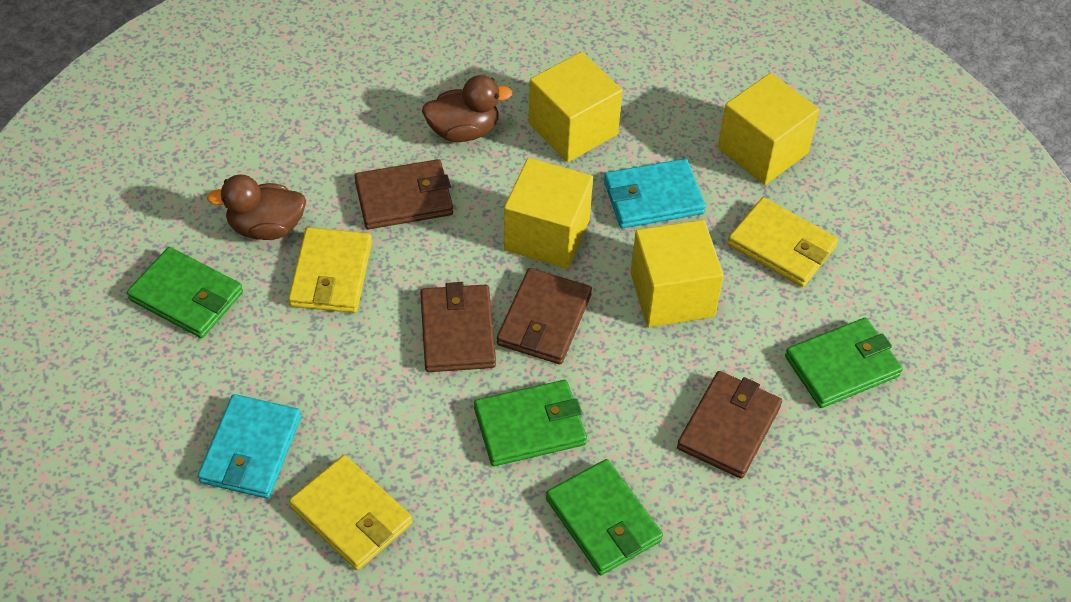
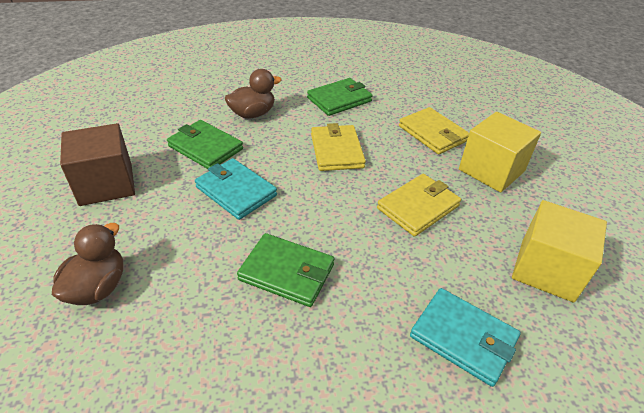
brown cube: 0 -> 1
brown wallet: 4 -> 0
green wallet: 4 -> 3
yellow cube: 4 -> 2

